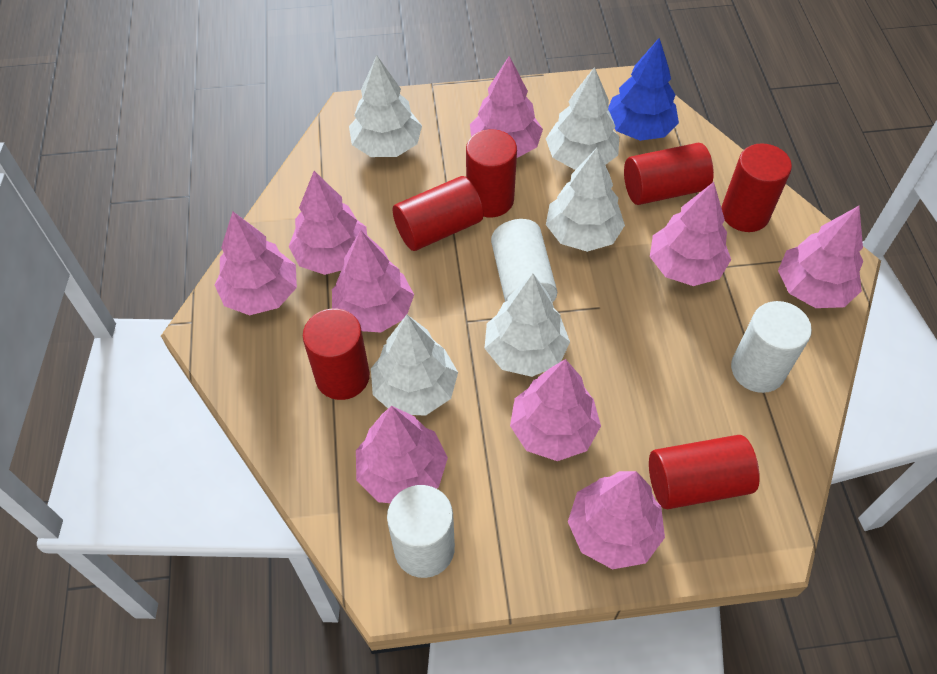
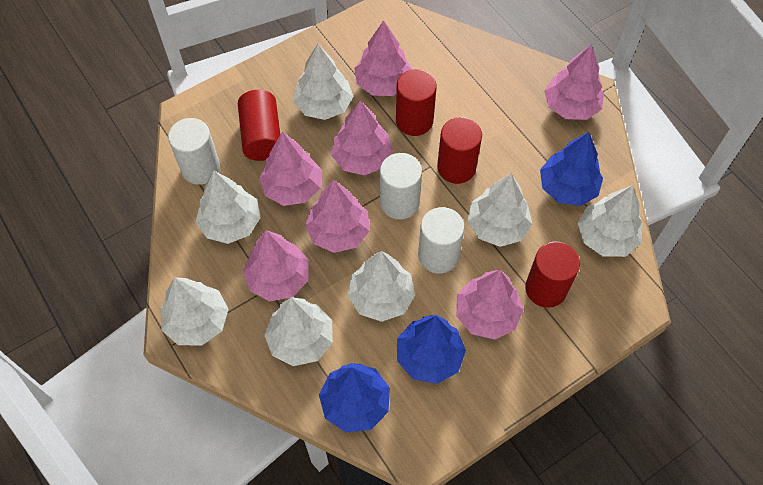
blue tree: 1 -> 3
pink tree: 9 -> 7
red cylinder: 6 -> 4
white tree: 5 -> 7

